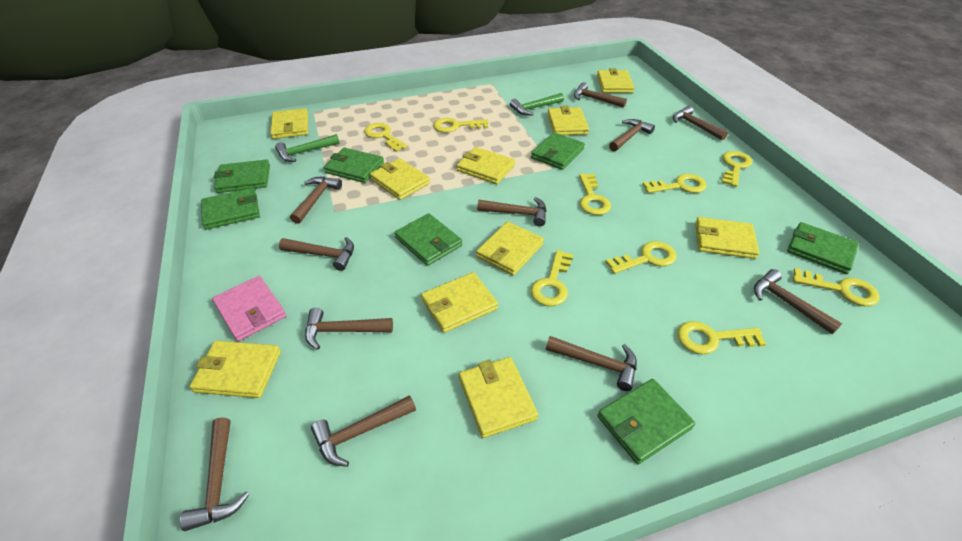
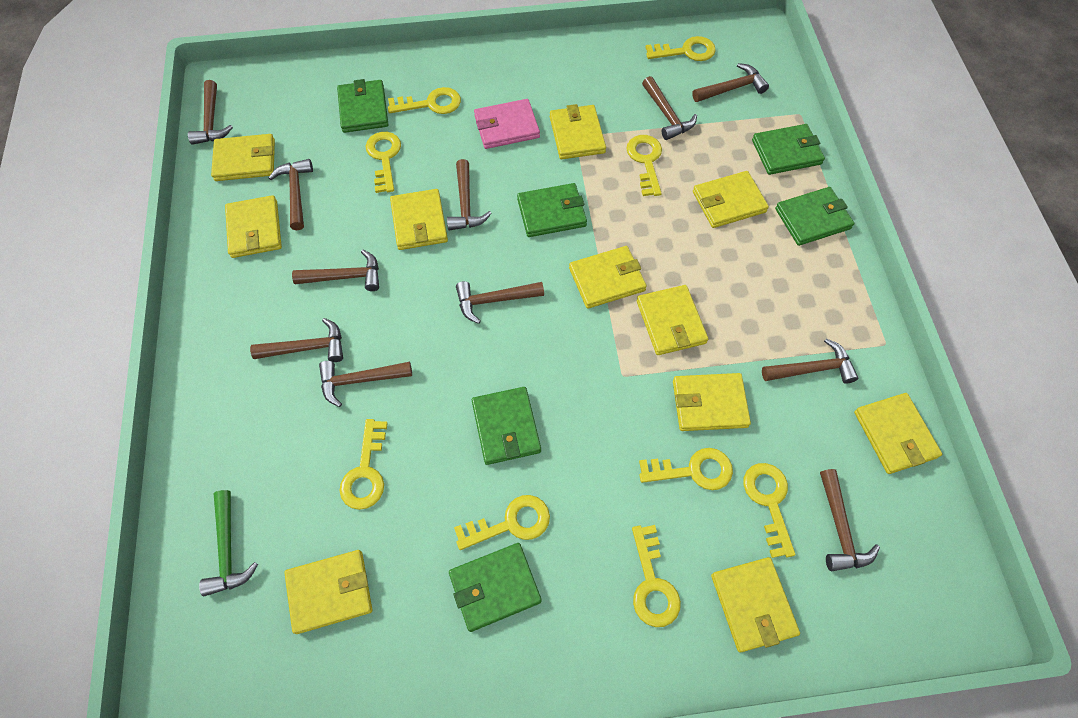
green hammer: 2 -> 1
green wallet: 7 -> 6
yellow wallet: 10 -> 11

